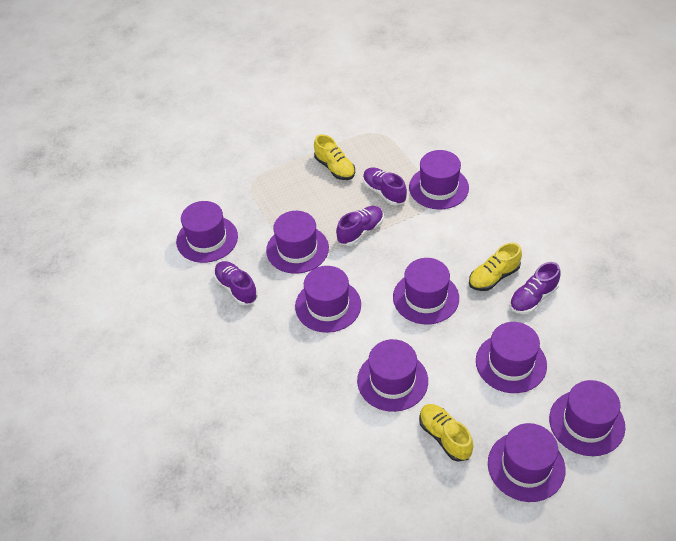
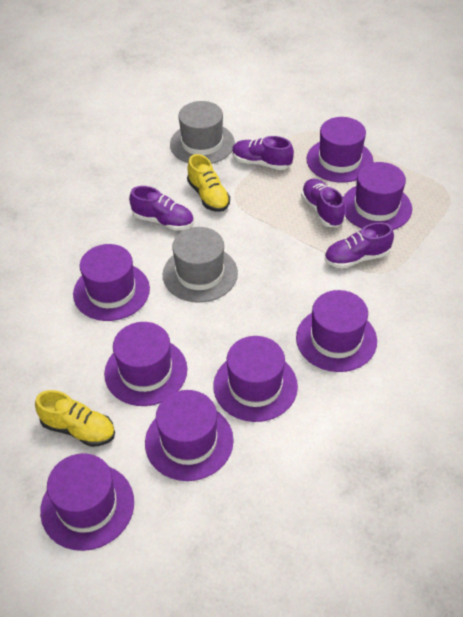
grey hat: 0 -> 2
purple hat: 9 -> 8
yellow shoe: 3 -> 2

